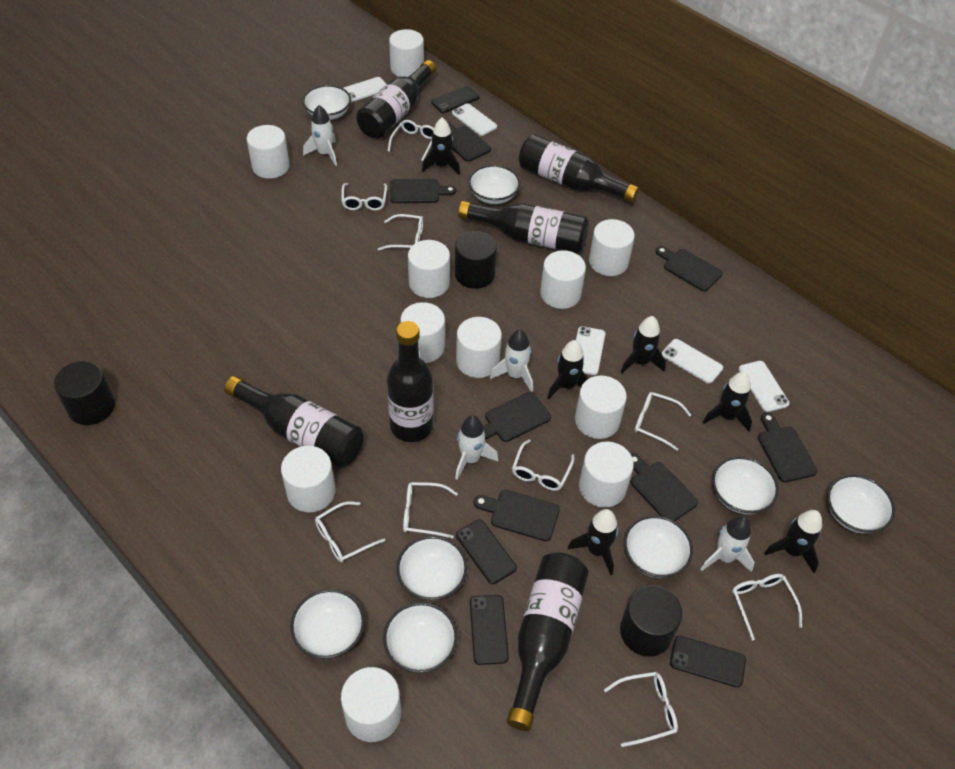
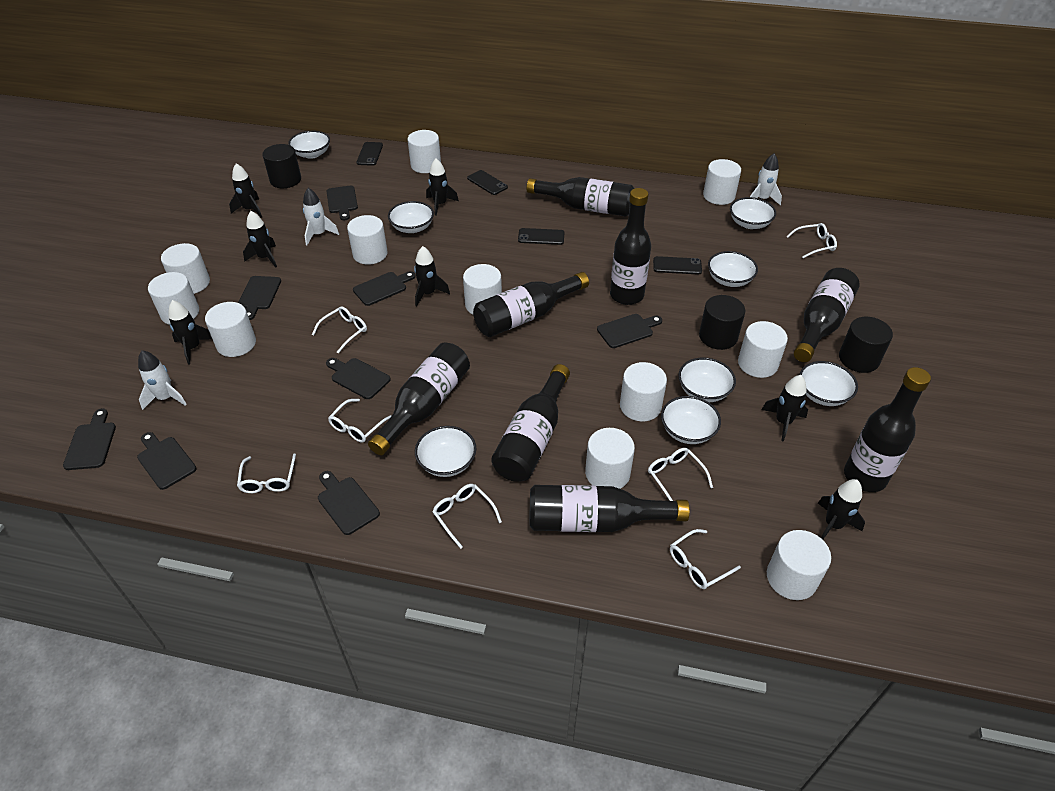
black bottle: 6 -> 8
black cutting board: 7 -> 8
black rocket: 6 -> 7
white glasses: 9 -> 7
white phone: 5 -> 0
white rocket: 4 -> 3

